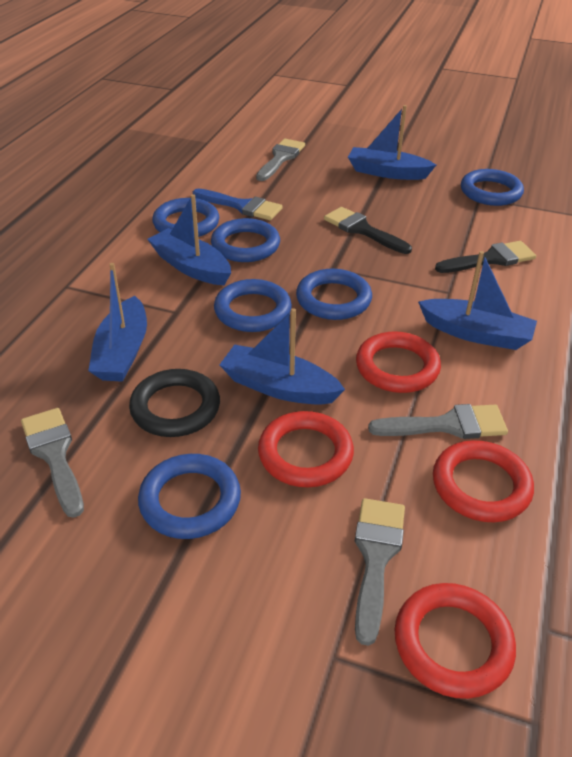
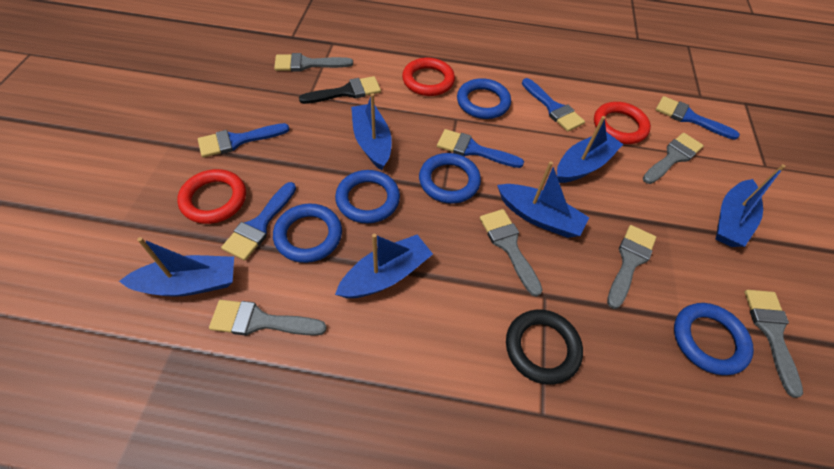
black brush: 2 -> 1
blue boat: 5 -> 6
blue brush: 1 -> 5
blue ring: 6 -> 5
grey brush: 4 -> 6
red ring: 4 -> 3

